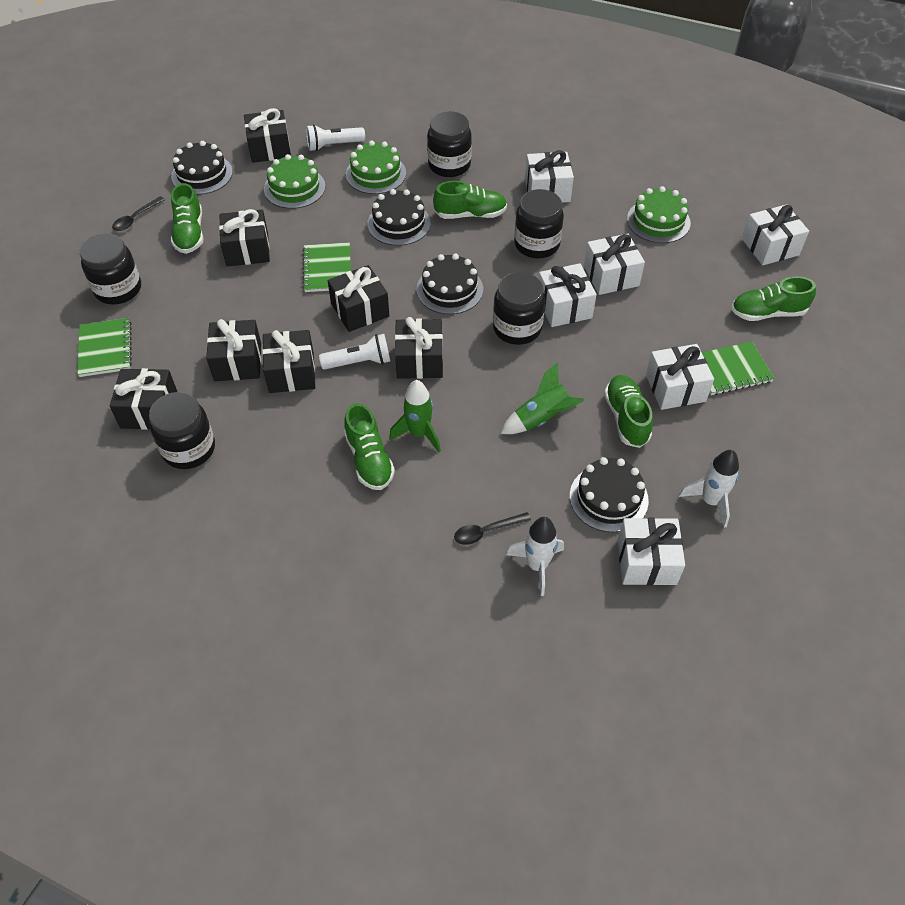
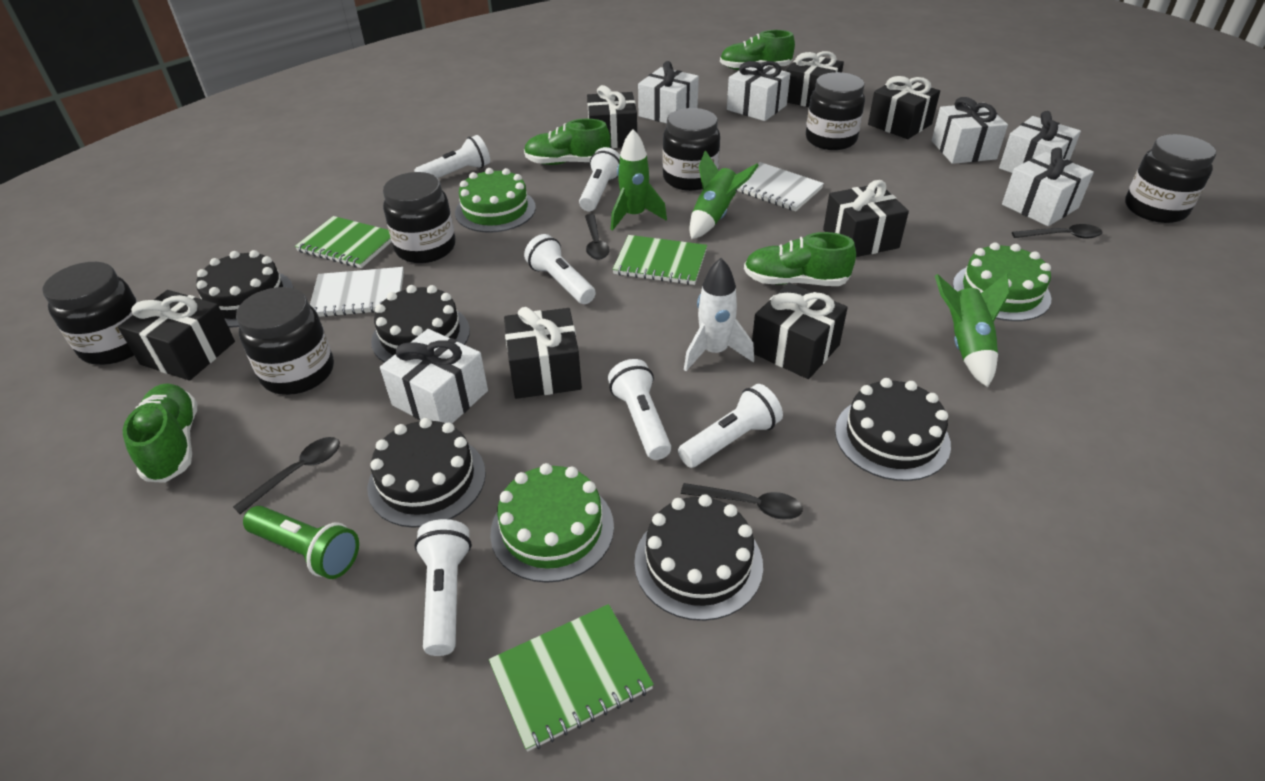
black cake: 4 -> 5
black jar: 5 -> 6
black spoon: 2 -> 4
green flashlight: 0 -> 1
green rocket: 2 -> 3
green shoe: 5 -> 4
white flashlight: 2 -> 6
white notebook: 0 -> 2
white rocket: 2 -> 1

